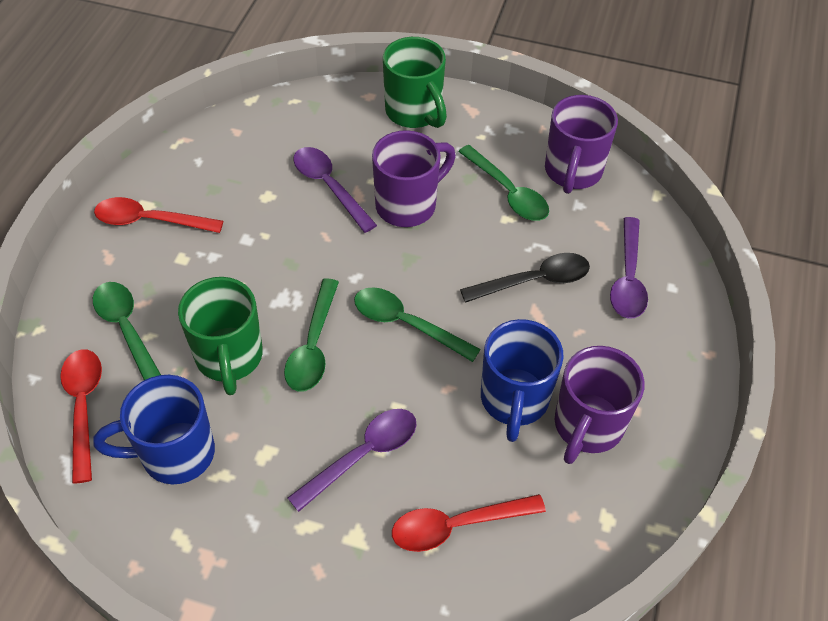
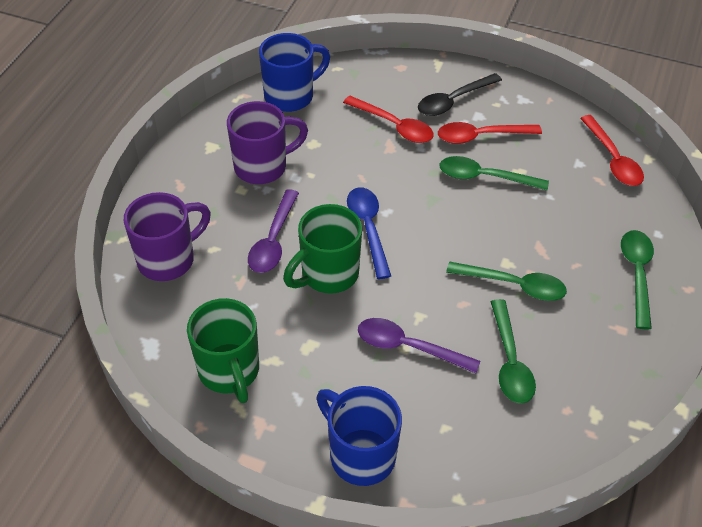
blue spoon: 0 -> 1
purple mug: 3 -> 2
purple spoon: 3 -> 2

